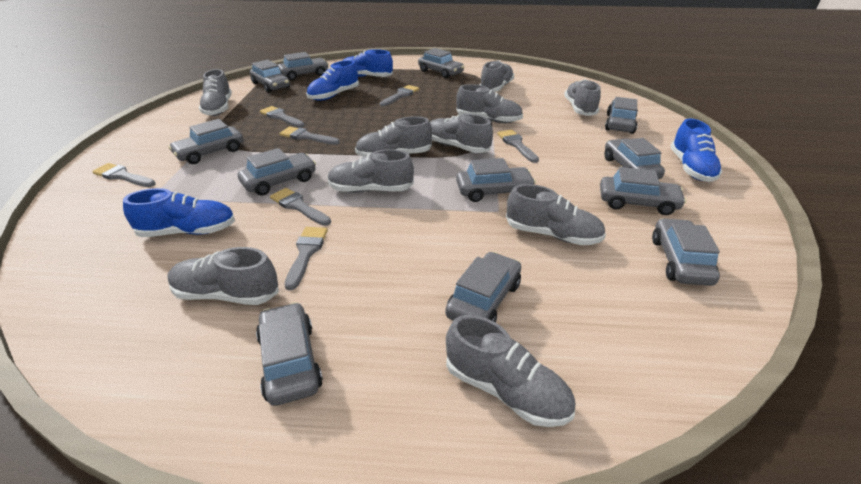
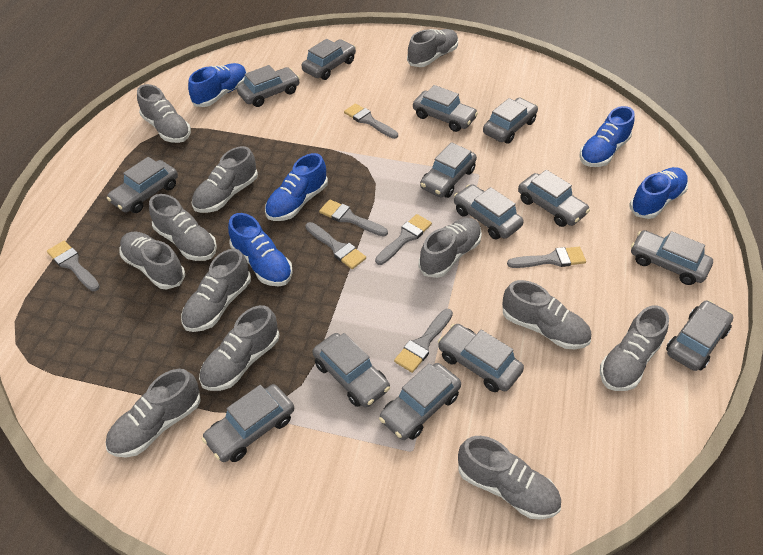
blue shoe: 4 -> 5
grey car: 12 -> 14
grey shoe: 10 -> 12

